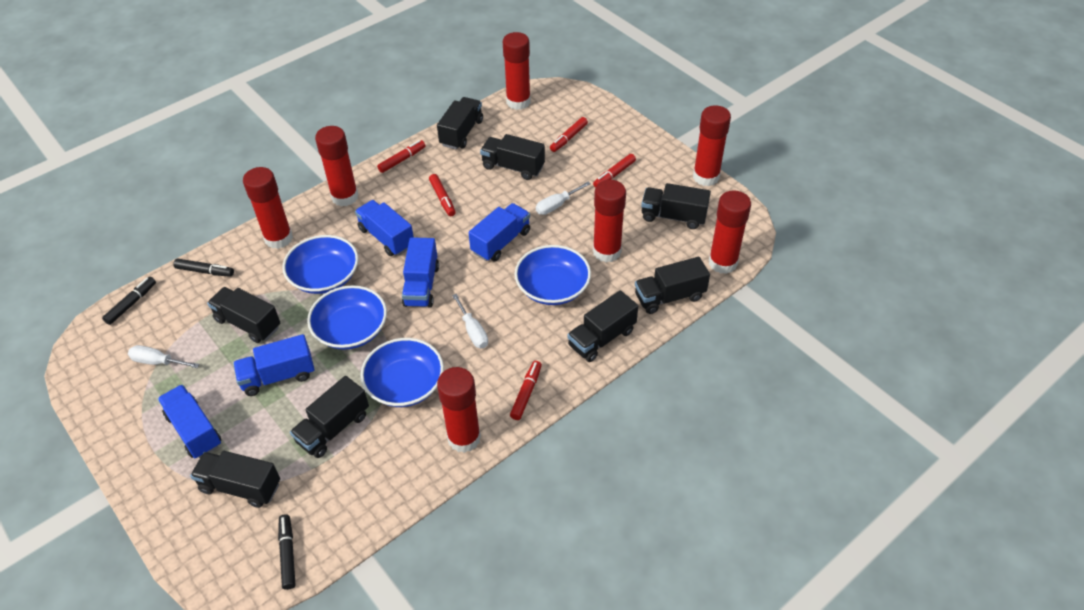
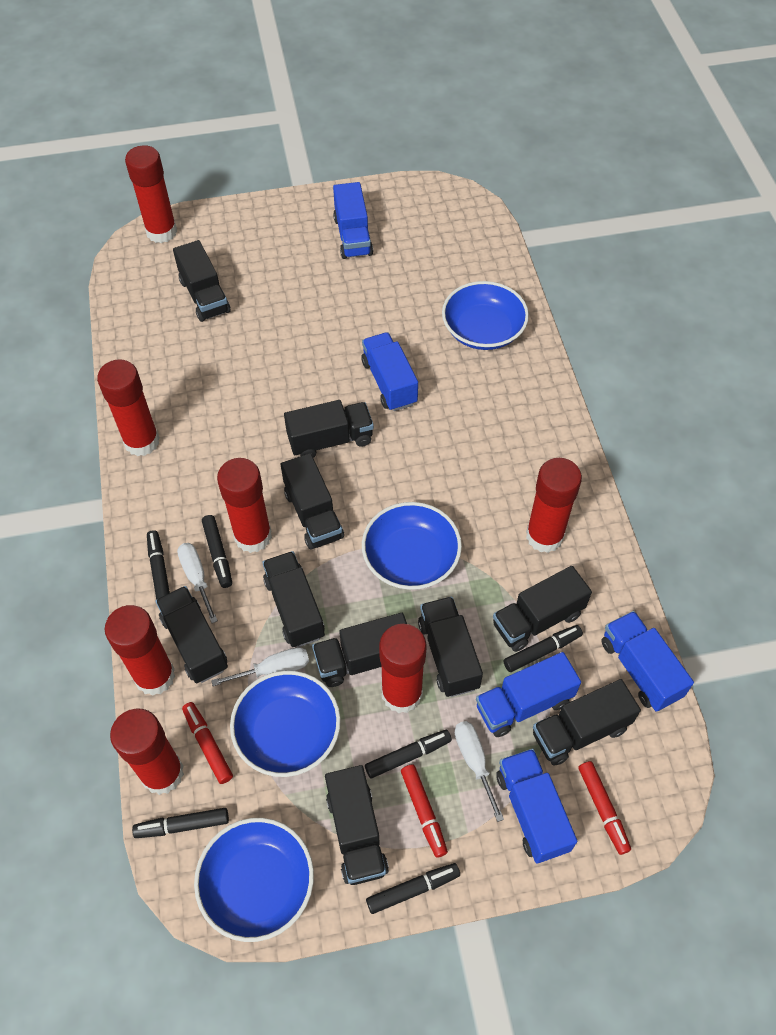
black marker: 3 -> 6
black truck: 8 -> 10
red marker: 5 -> 3

